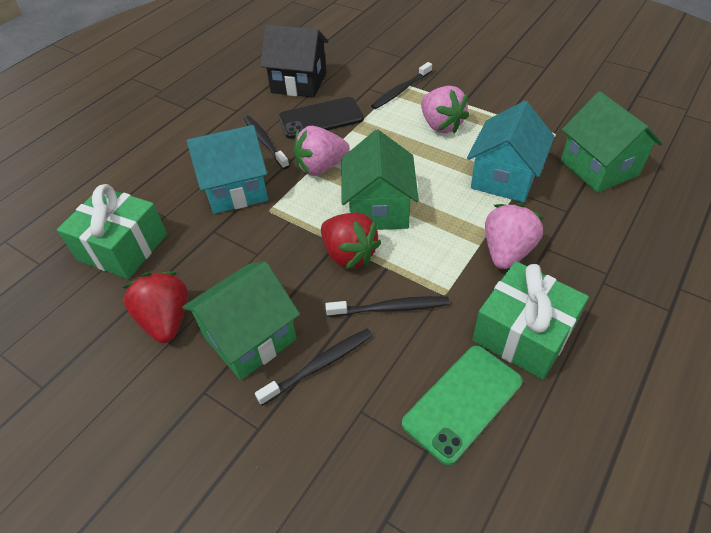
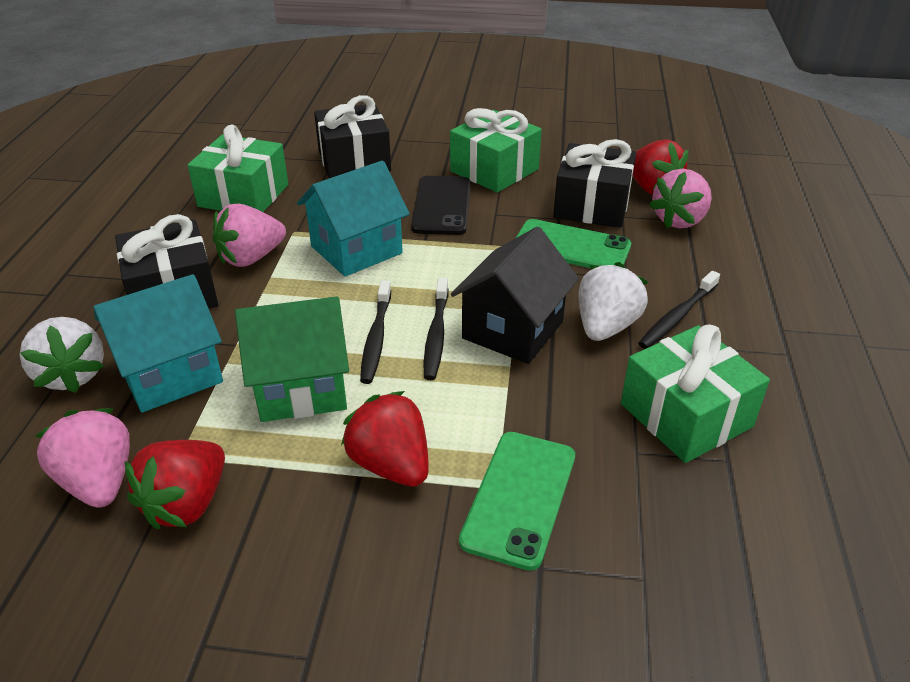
black gift: 0 -> 3
black toothbrush: 4 -> 3
green gift: 2 -> 3
green house: 3 -> 1
green phone: 1 -> 2
red strawberry: 2 -> 3
white strawberry: 0 -> 2

